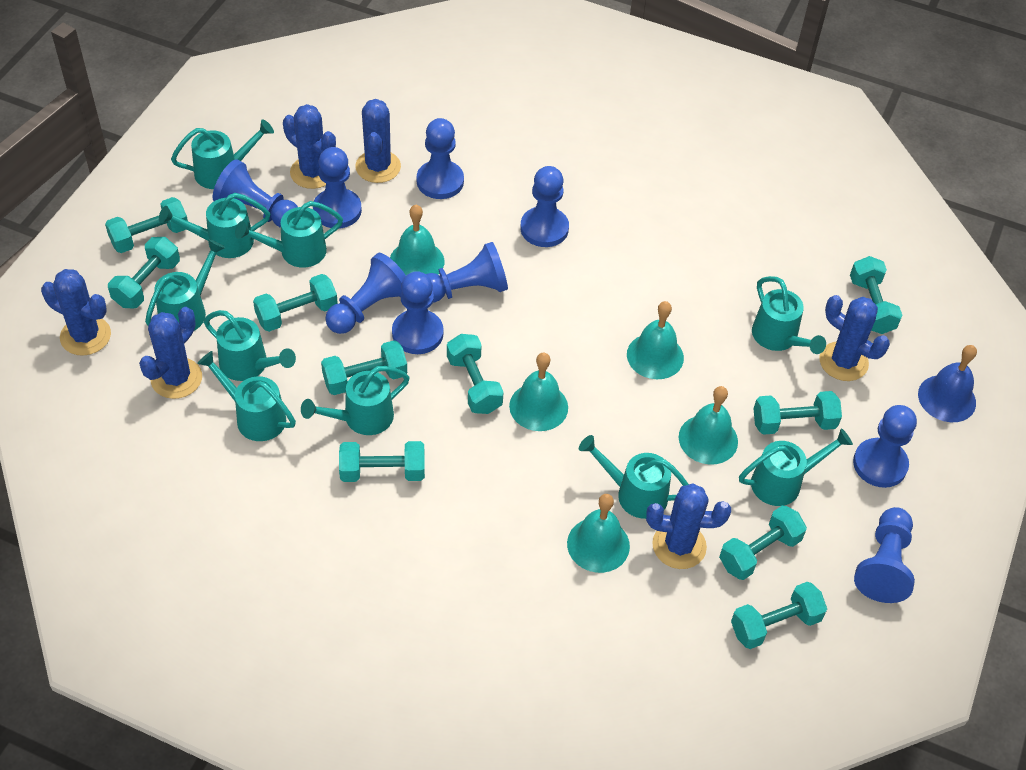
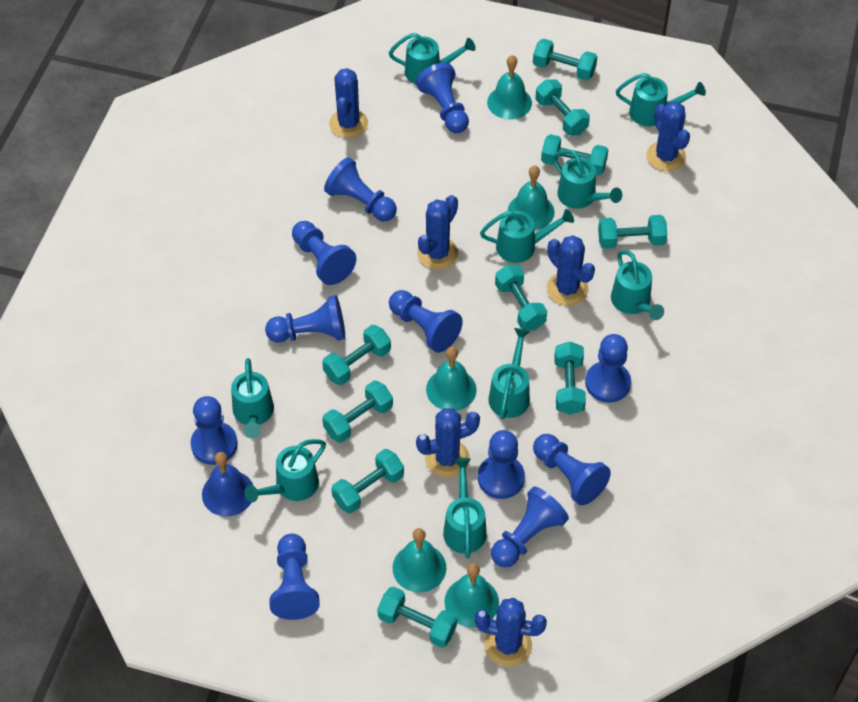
blue pawn: 9 -> 11
turquoise watering can: 10 -> 9

